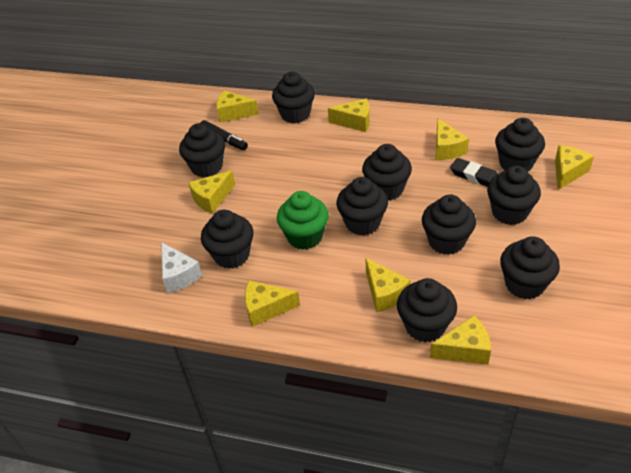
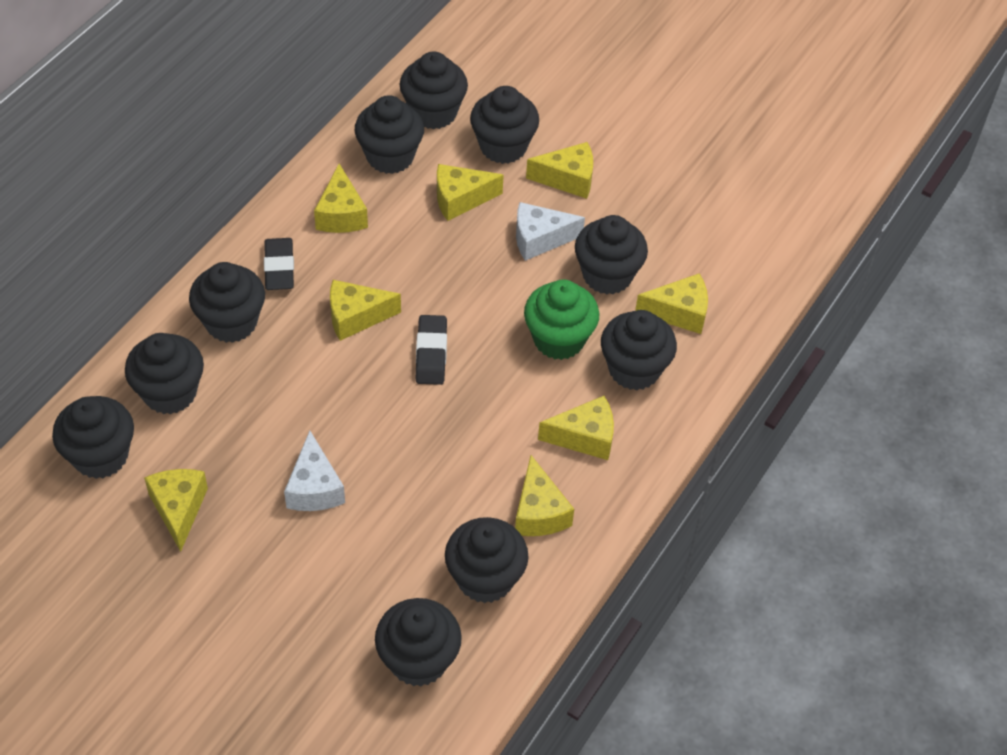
black eraser: 1 -> 2
black marker: 1 -> 0
white cheese: 1 -> 2

